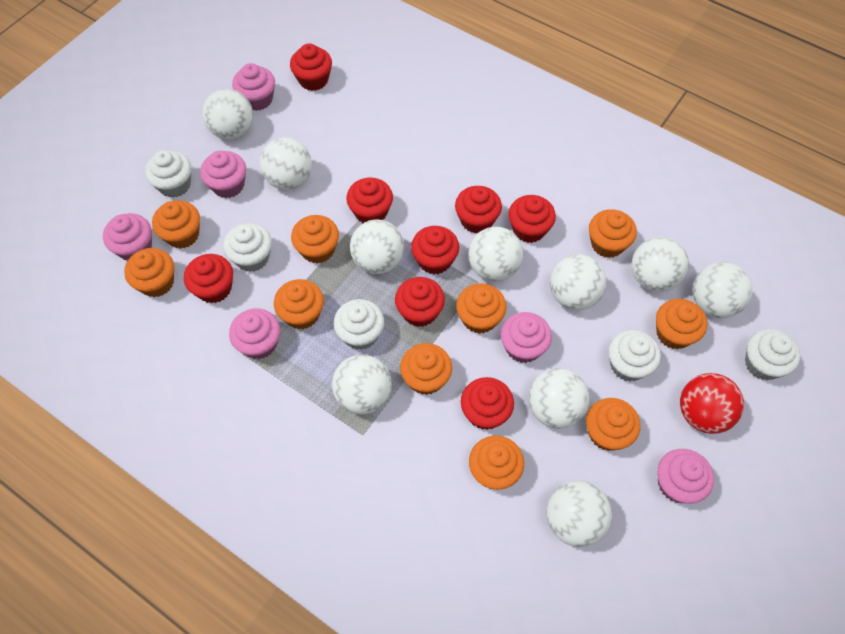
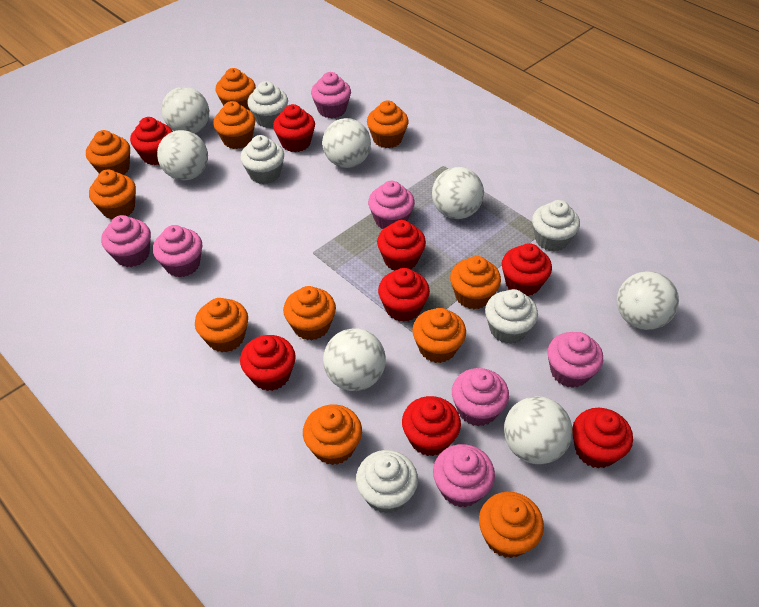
orange cupcake: 10 -> 11
pink cupcake: 6 -> 7
red ball: 1 -> 0
white ball: 10 -> 7

